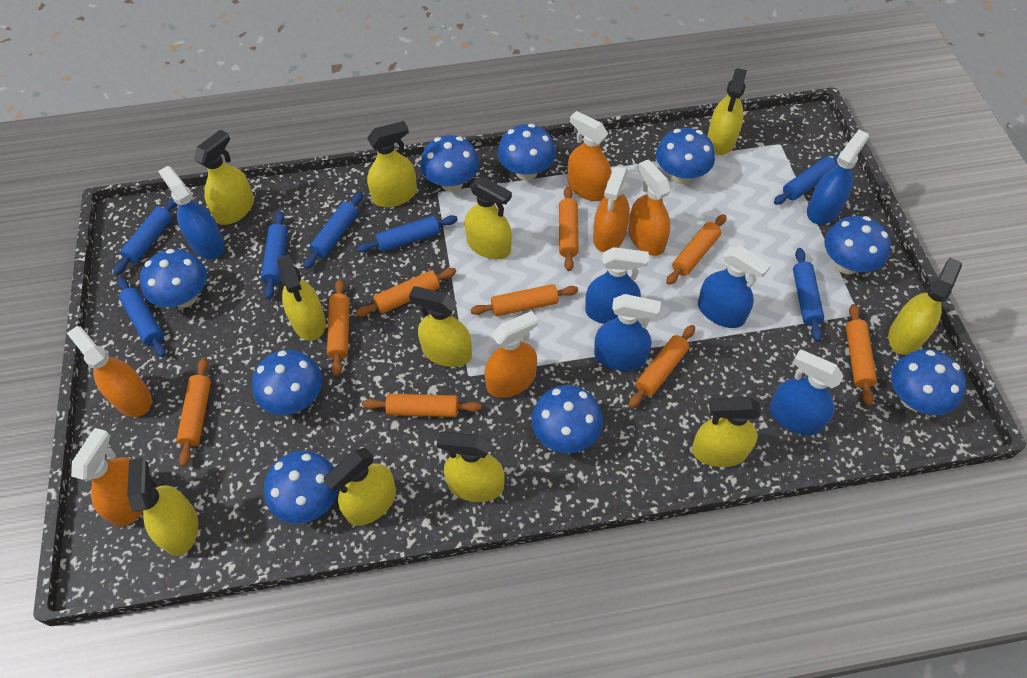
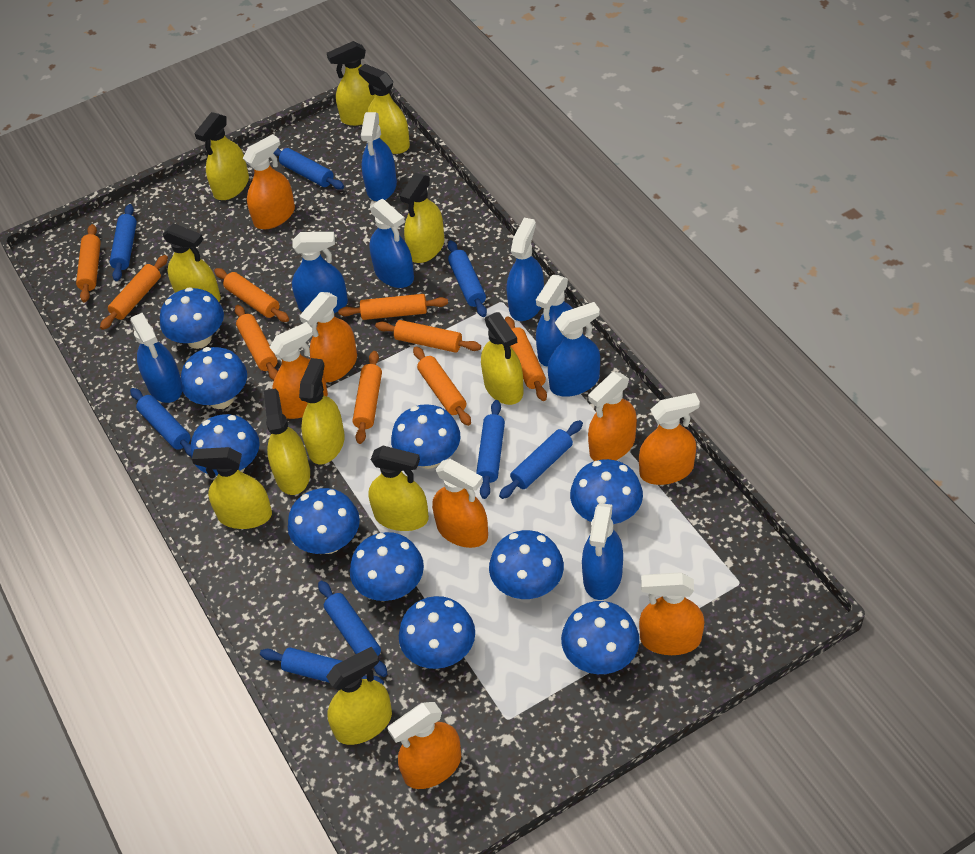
blue mushroom: 9 -> 10
blue rolling pin: 7 -> 8
blue spray bottle: 6 -> 8
orange spray bottle: 6 -> 8

